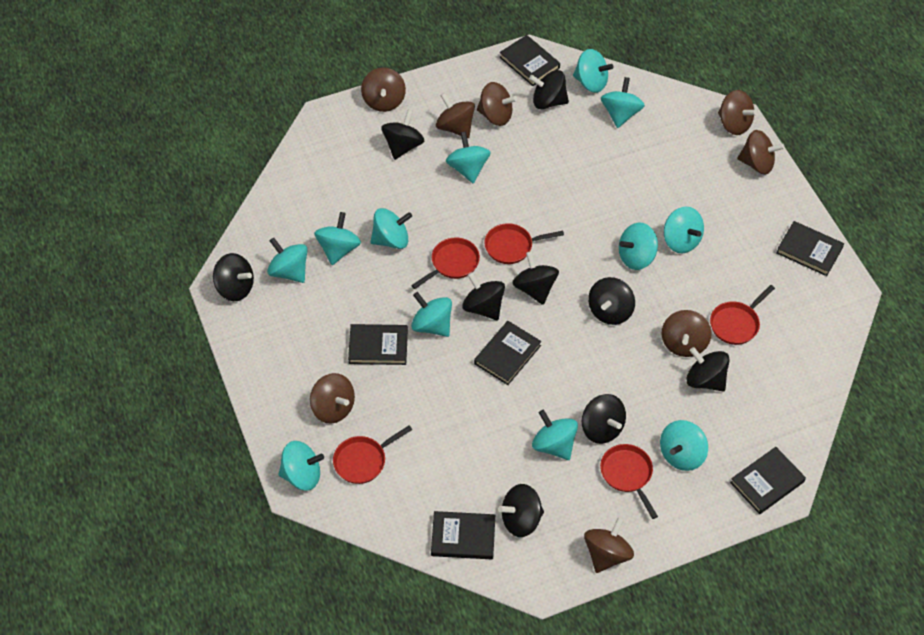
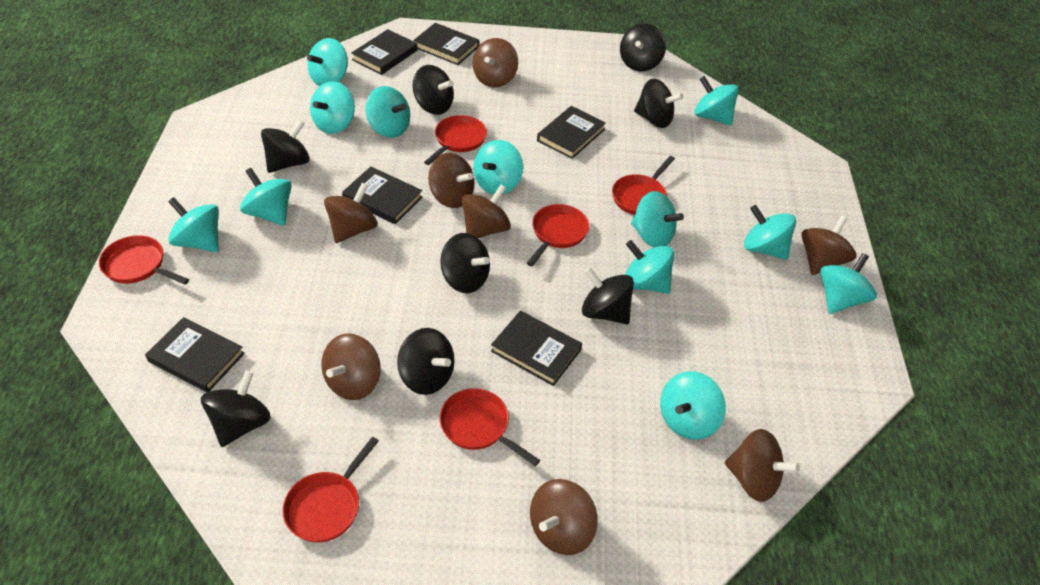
black spinning top: 9 -> 8
red pan: 5 -> 6

